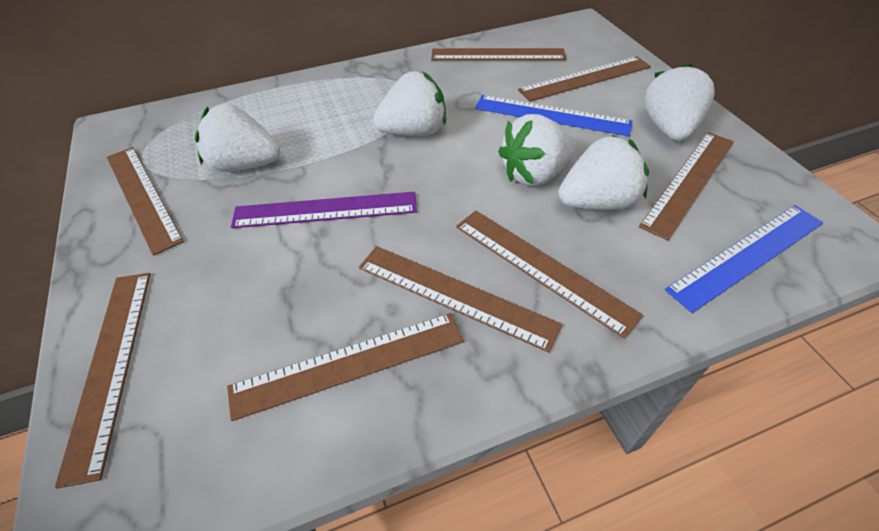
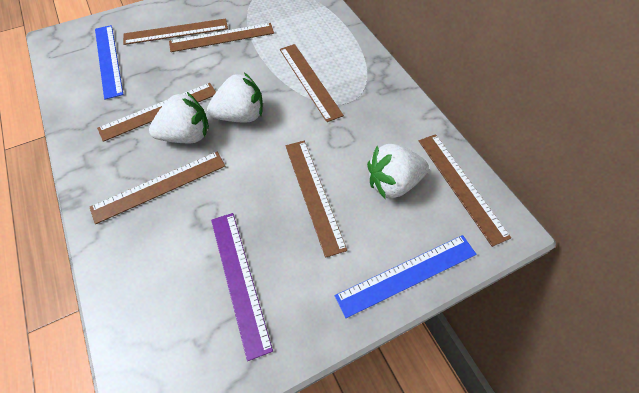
brown ruler: 8 -> 7
white strawberry: 5 -> 3

